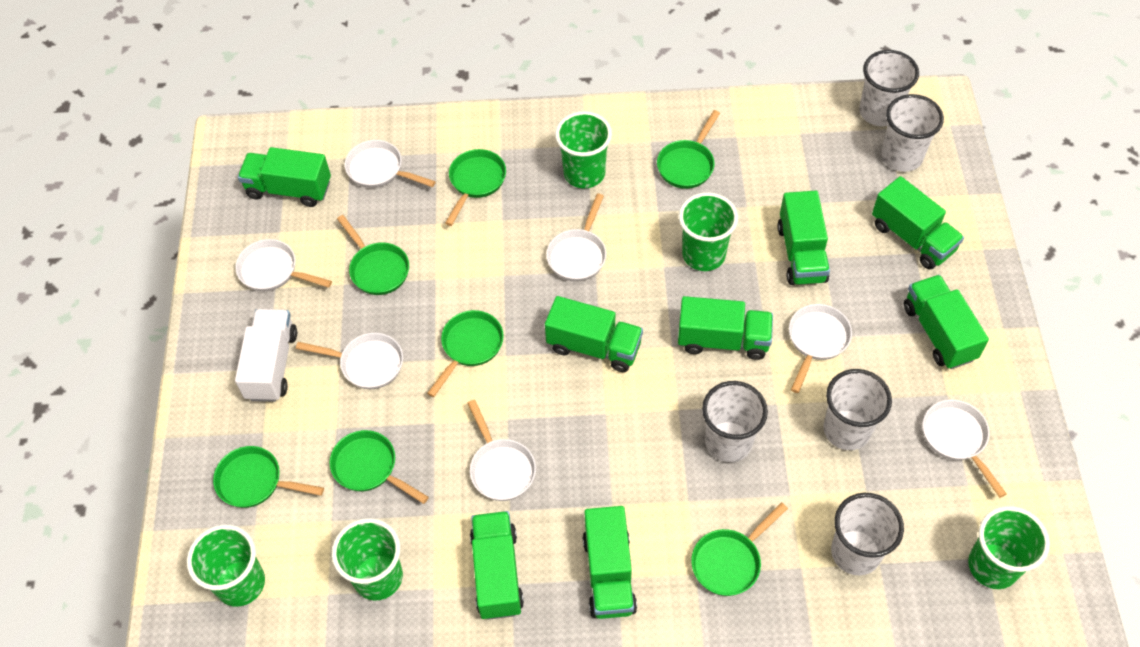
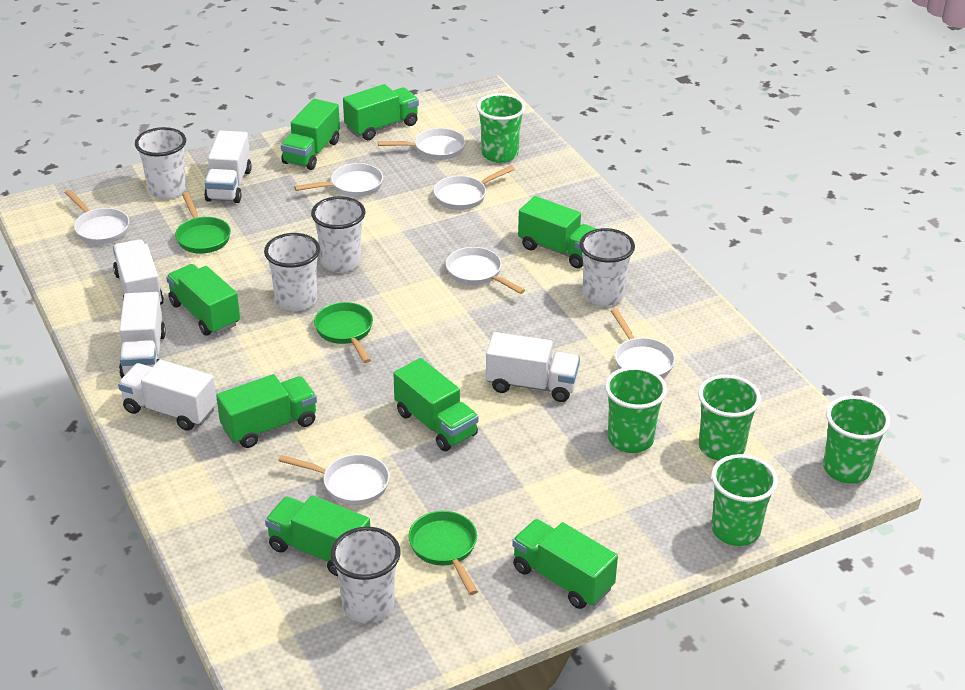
green pan: 7 -> 3
white truck: 1 -> 5

